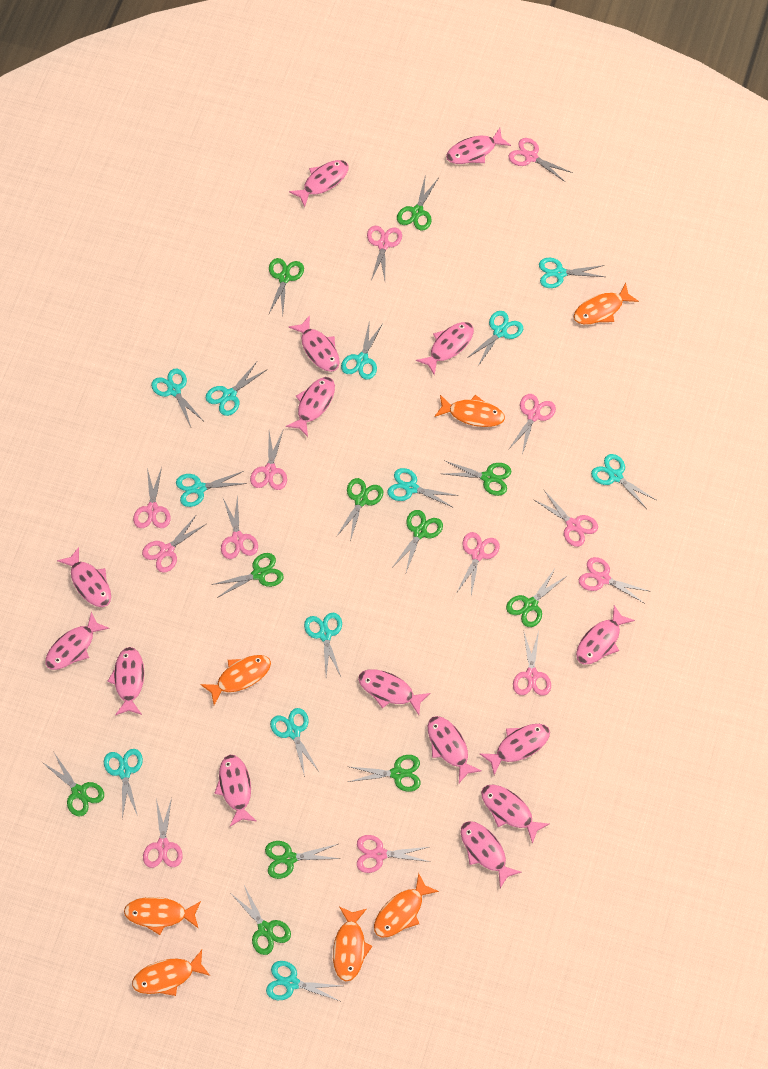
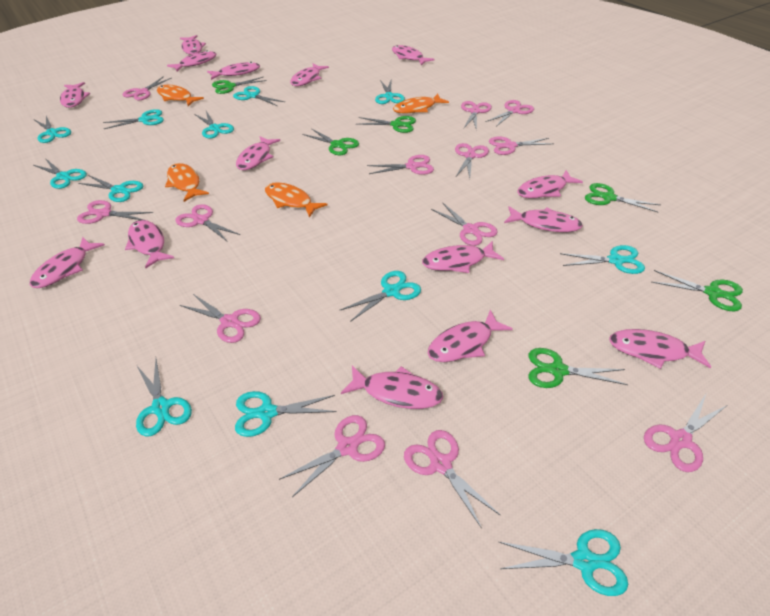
green scissors: 11 -> 6
orange fish: 7 -> 4

